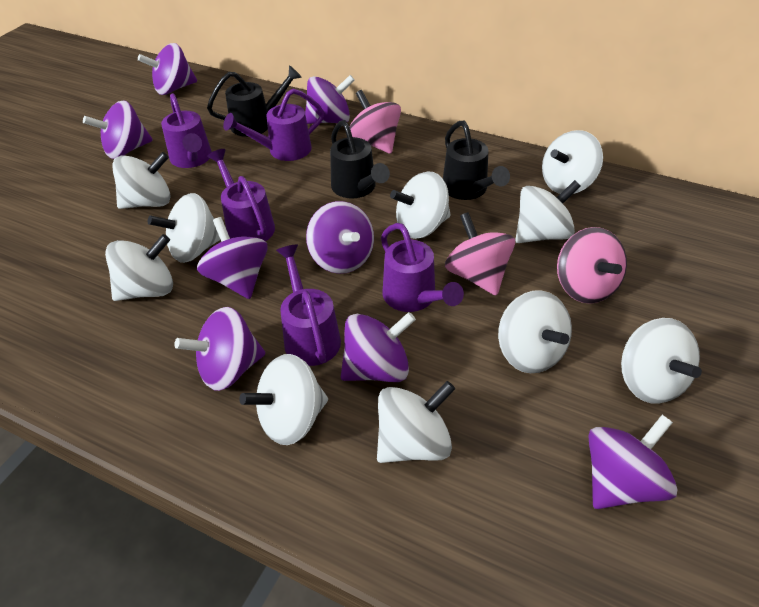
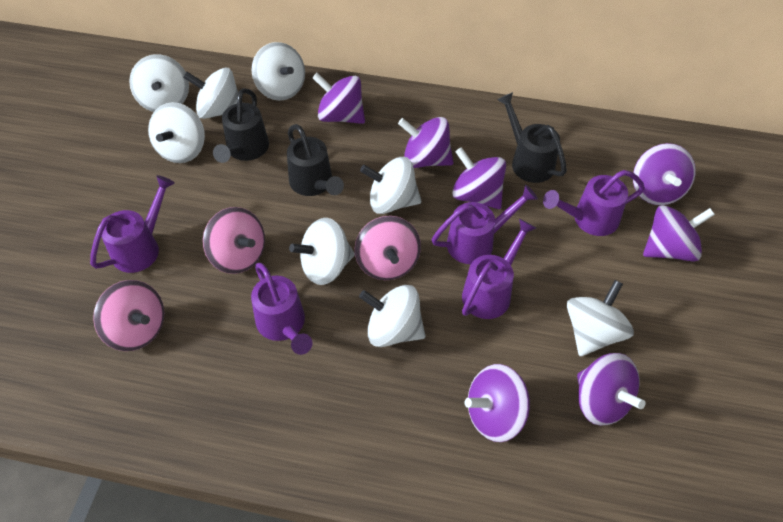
purple spinning top: 8 -> 7
white spinning top: 10 -> 8

